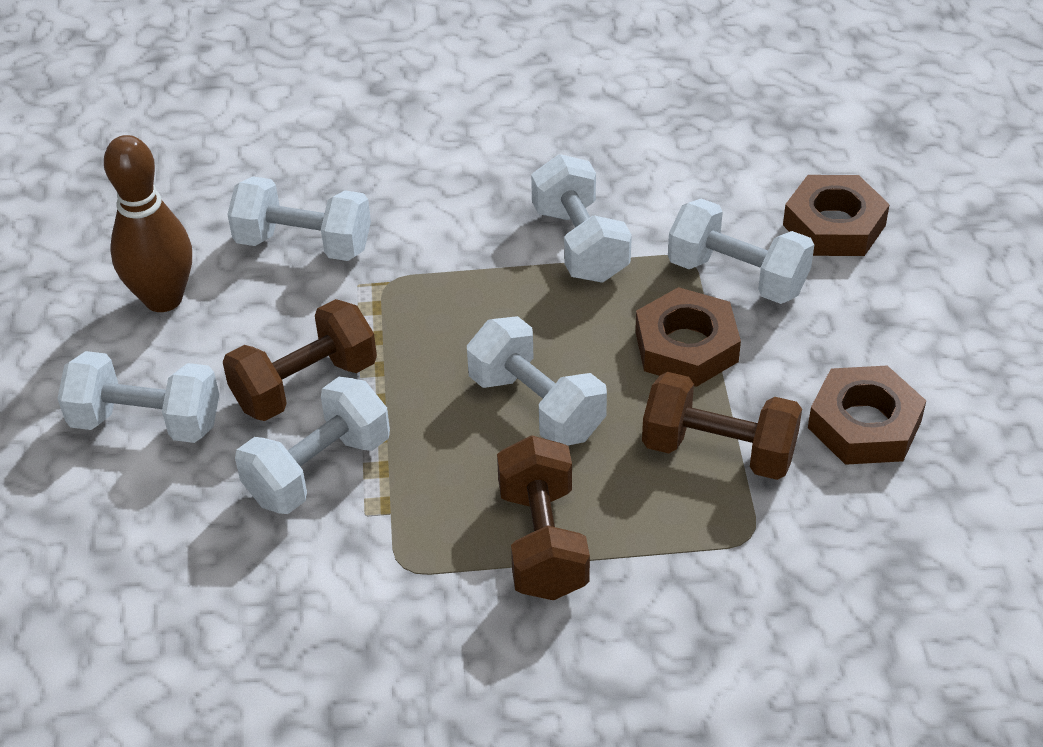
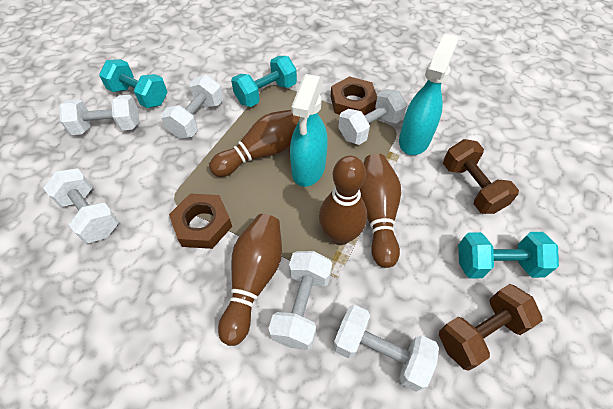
brown bowling pin: 1 -> 4
brown dumbbell: 3 -> 2
brown nut: 3 -> 2
turquoise dumbbell: 0 -> 3
turquoise spray bottle: 0 -> 2

